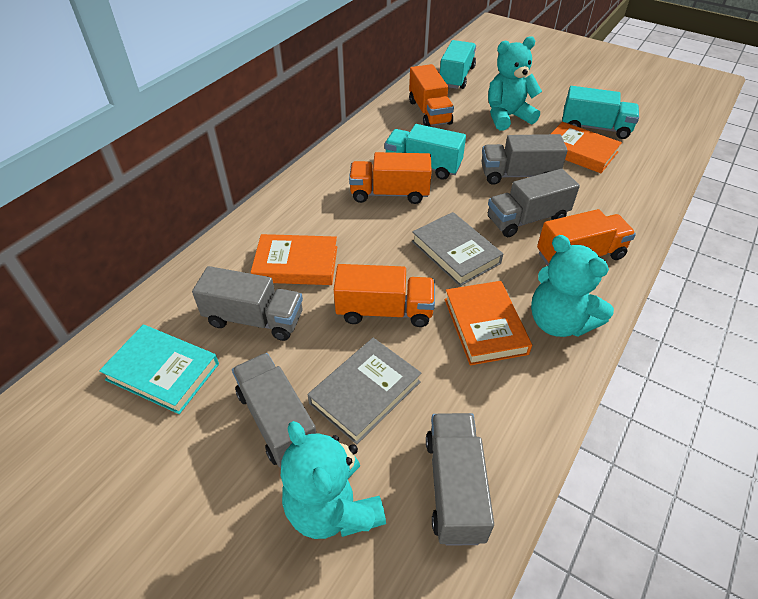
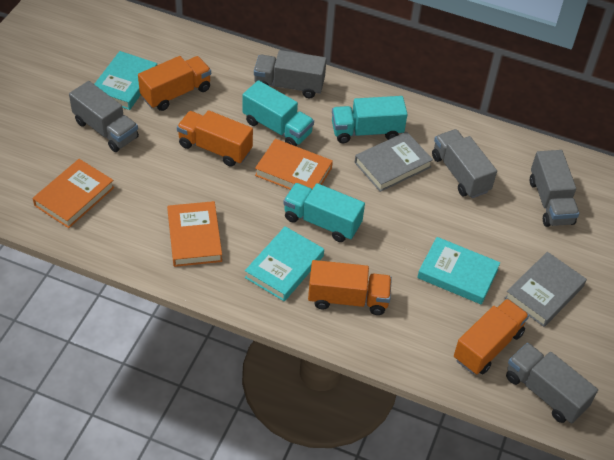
turquoise book: 1 -> 3
turquoise teddy bear: 3 -> 0

